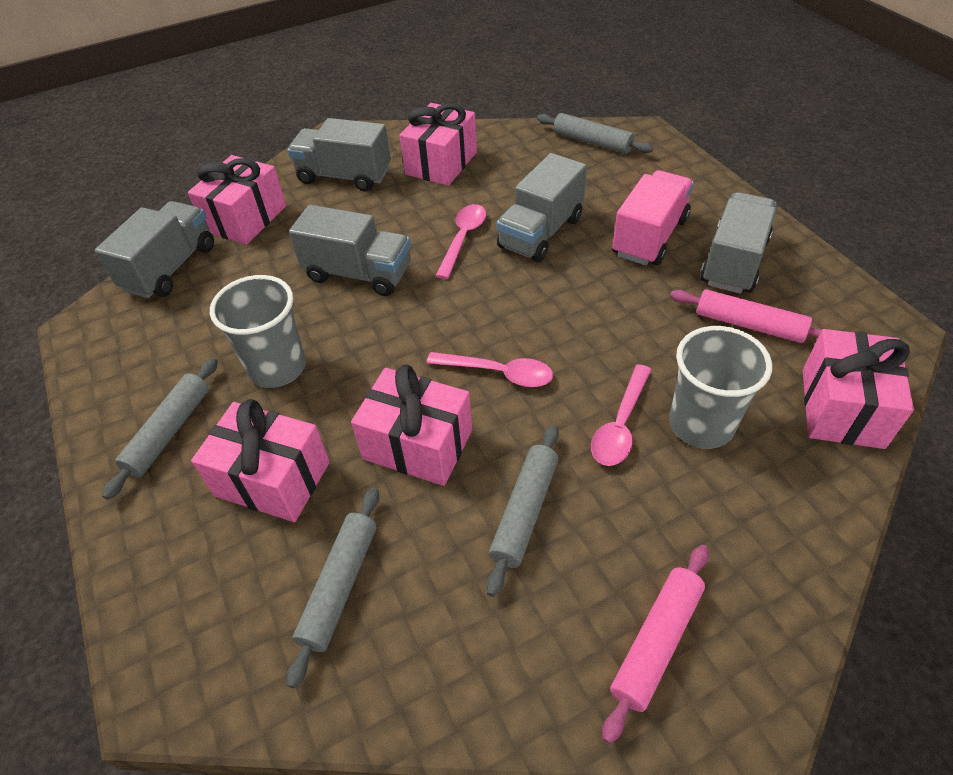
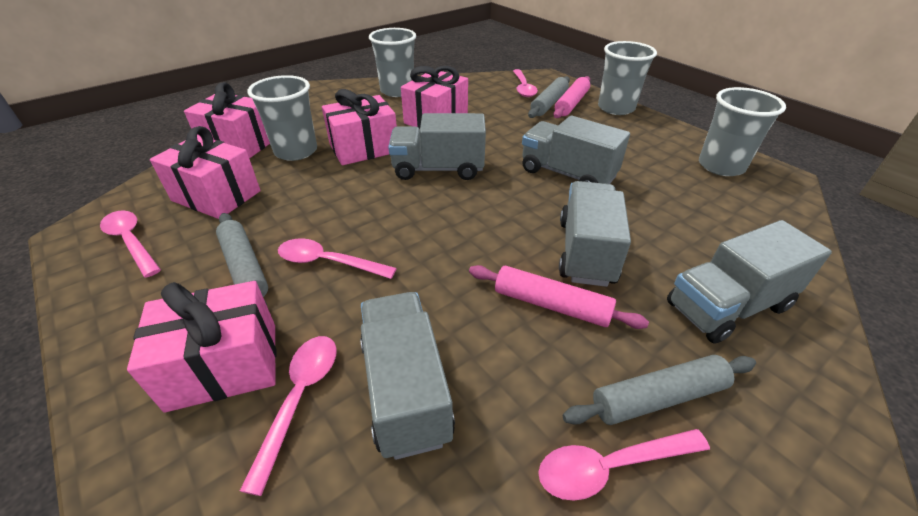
grey cup: 2 -> 4
grey rolling pin: 4 -> 3
pink spoon: 3 -> 5
pink truck: 1 -> 0

